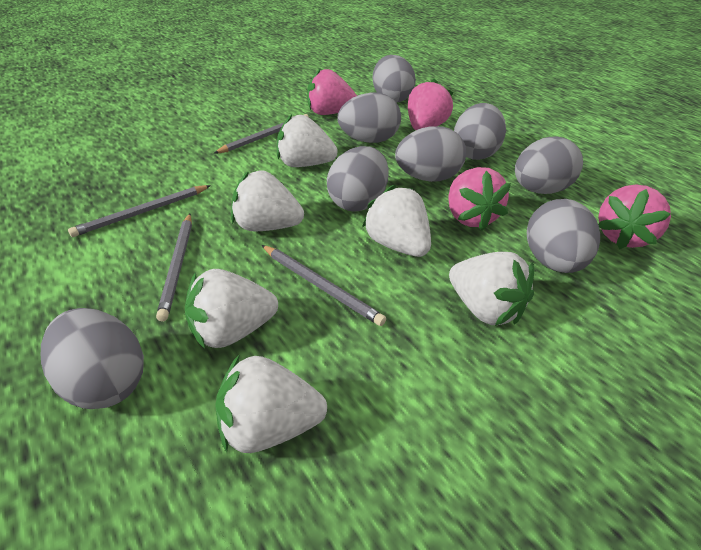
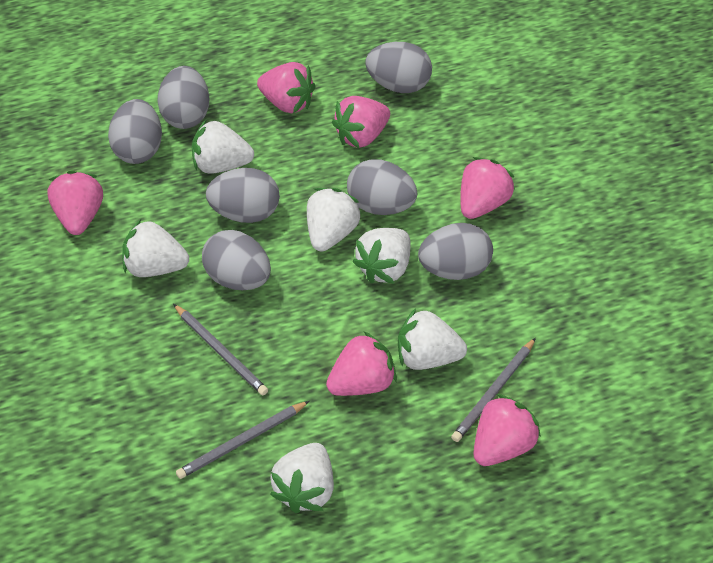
grey egg: 8 -> 7
grey pencil: 4 -> 3
pink strawberry: 4 -> 6

